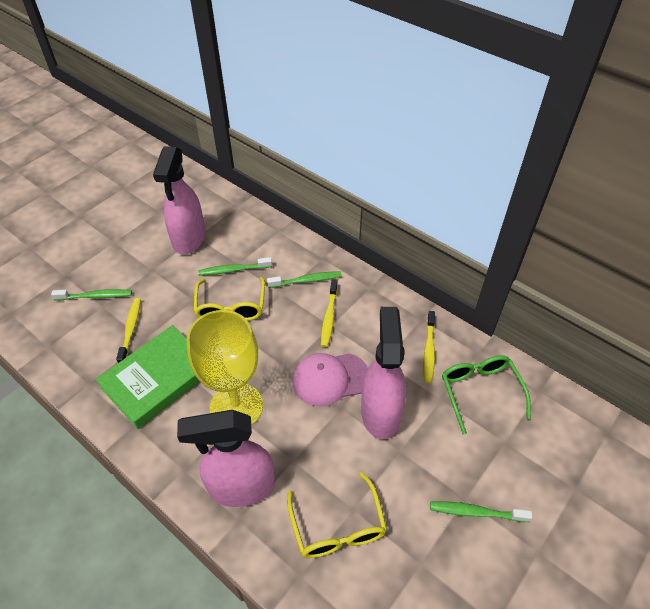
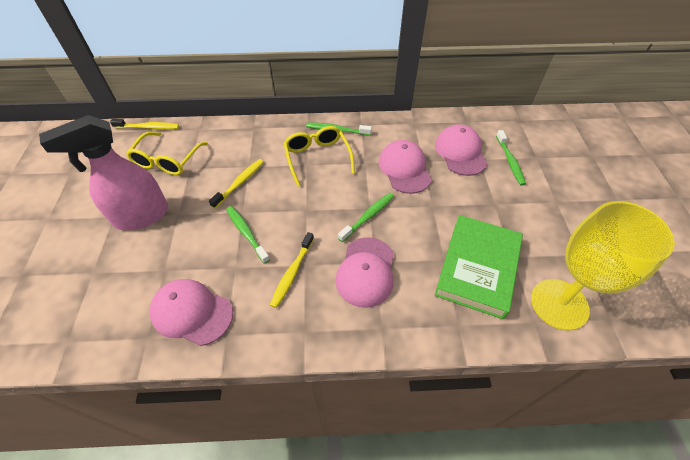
green glasses: 1 -> 0
pink cap: 1 -> 4
pink spray bottle: 3 -> 1

